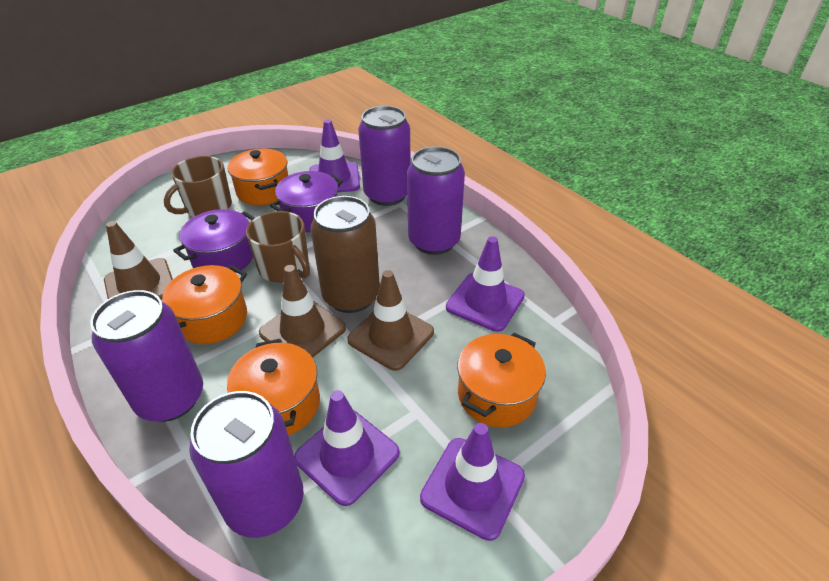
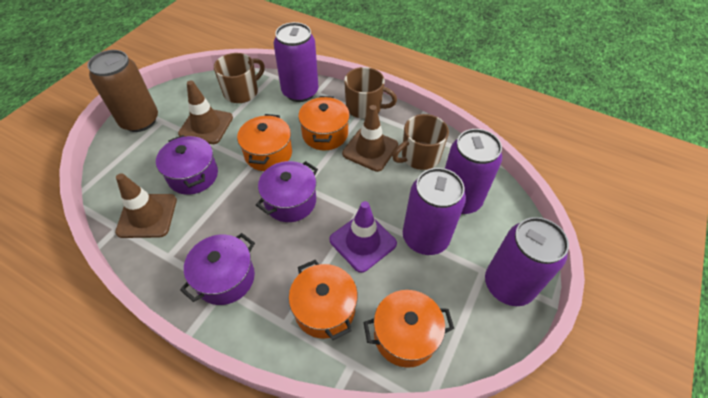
brown mug: 2 -> 3
purple pot: 2 -> 3
purple traffic cone: 4 -> 1

